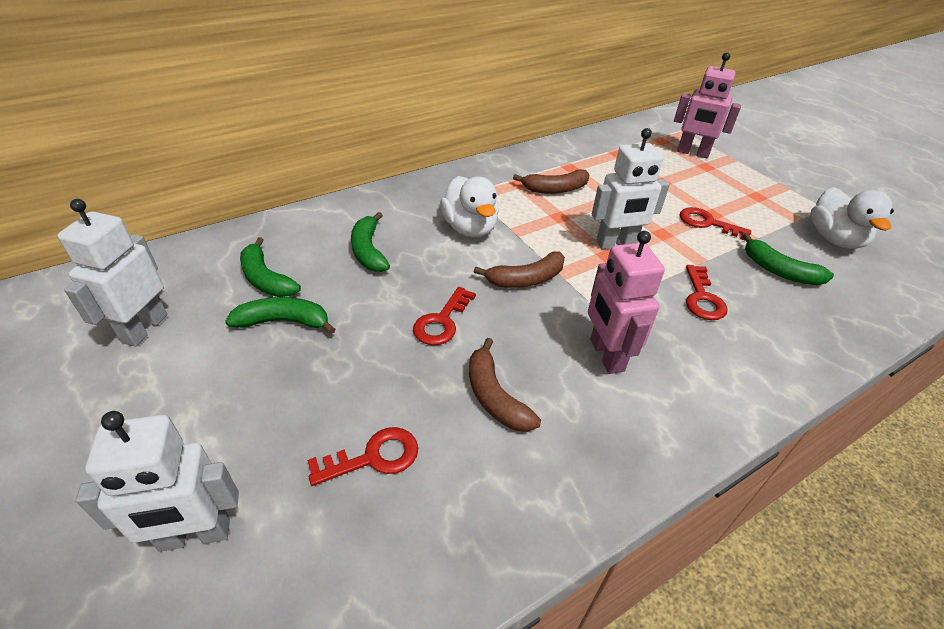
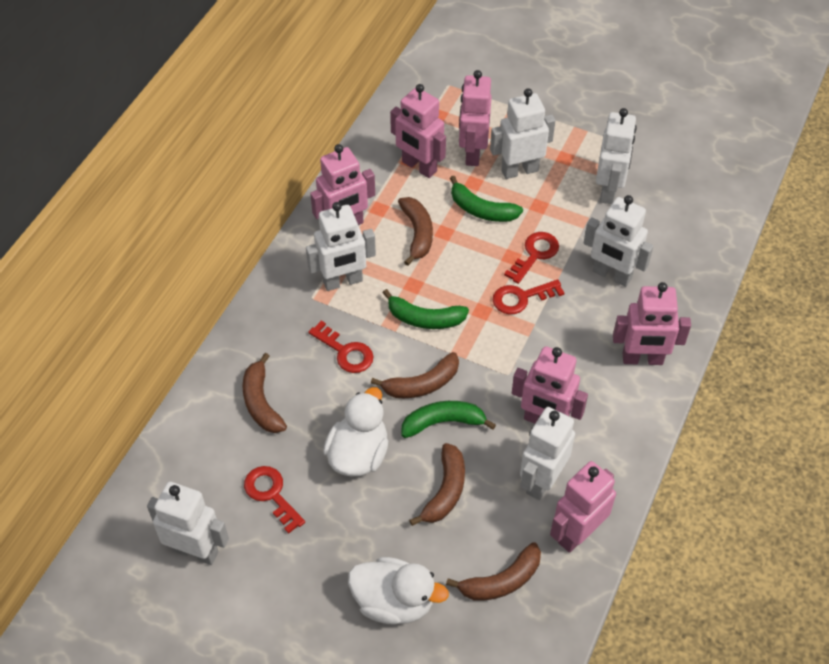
brown banana: 3 -> 5
green banana: 4 -> 3
pink robot: 2 -> 6
white robot: 3 -> 6

